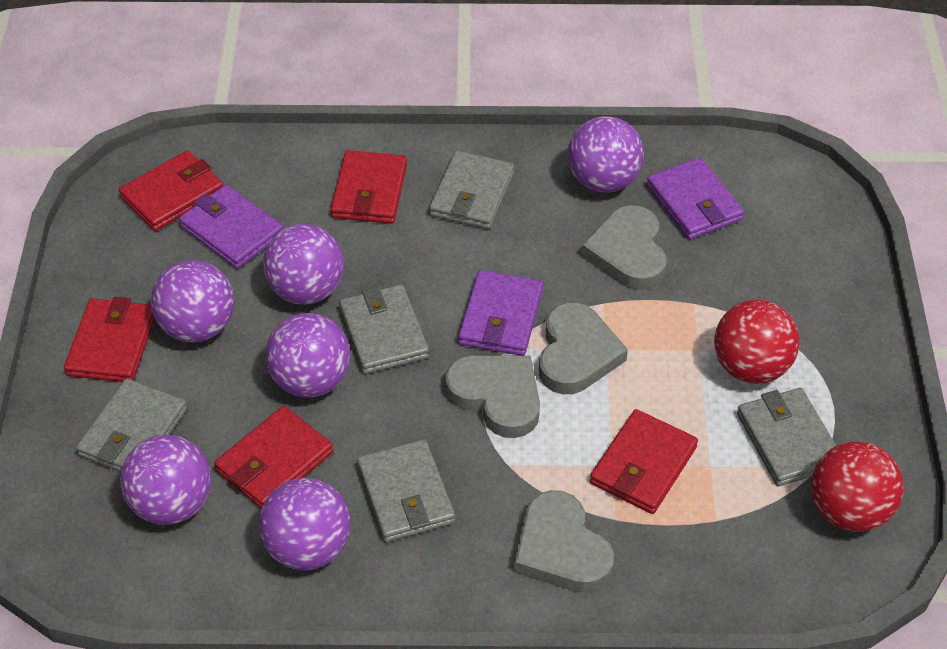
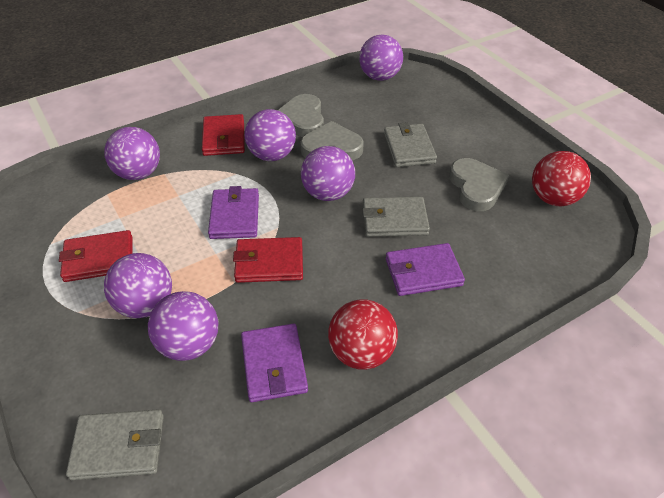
grey heart: 4 -> 3
grey wallet: 5 -> 3
red wallet: 5 -> 3

